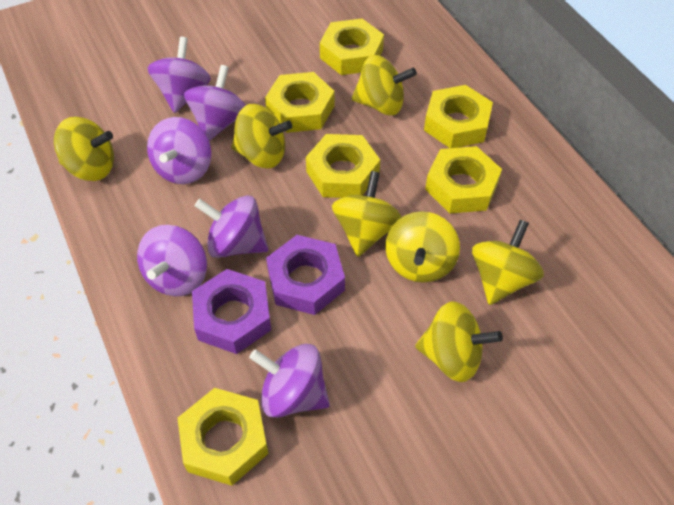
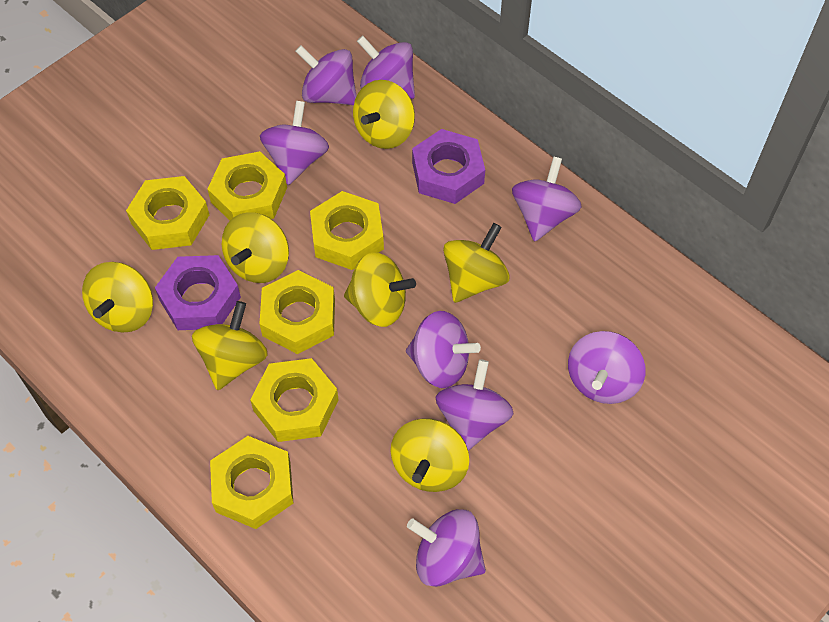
purple spinning top: 6 -> 8

